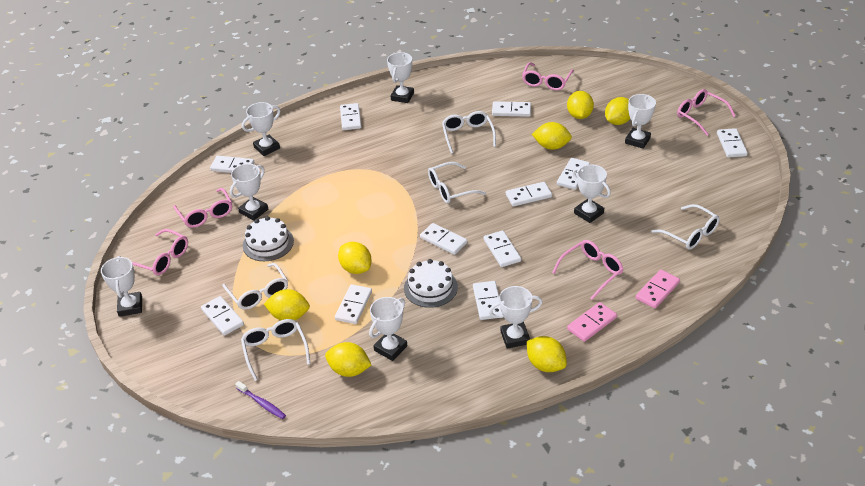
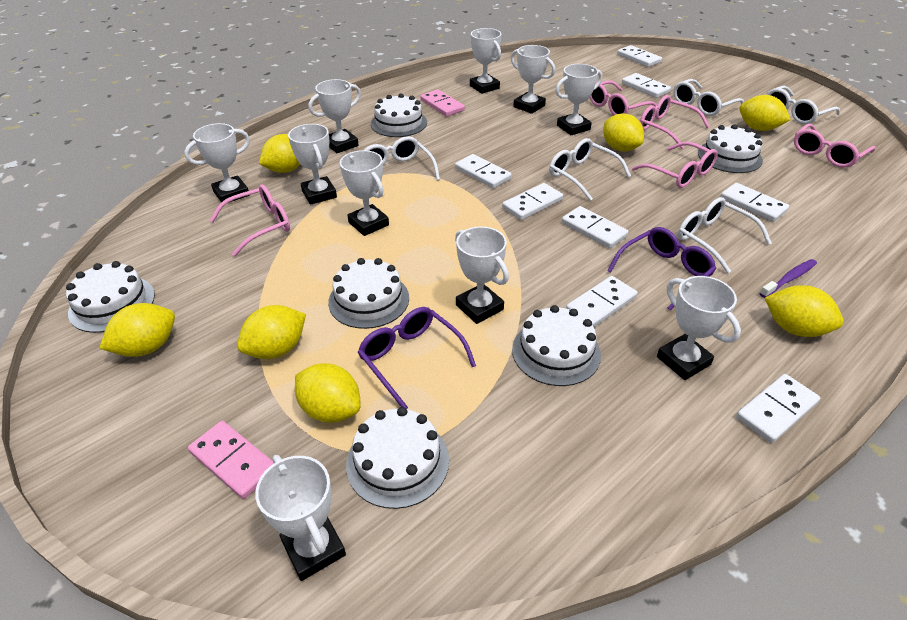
purple glasses: 0 -> 2
white cake: 2 -> 6
white domino: 11 -> 8
white trophy: 8 -> 10

